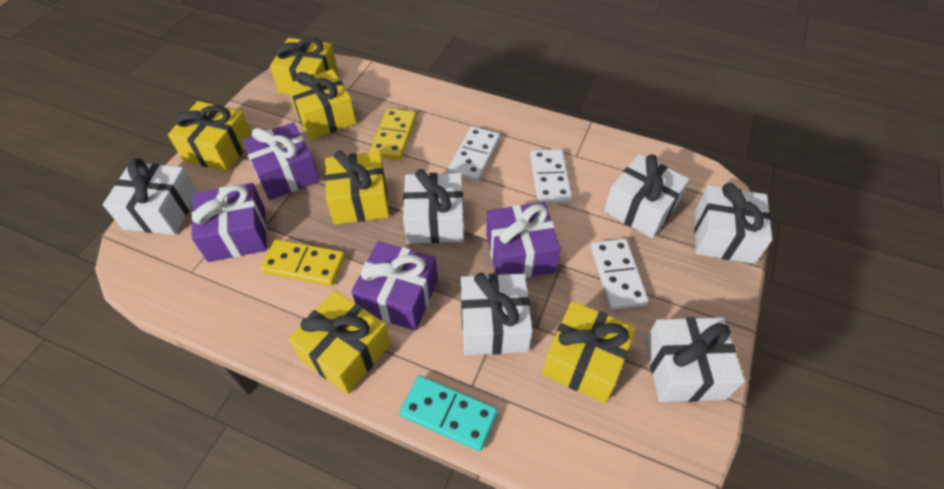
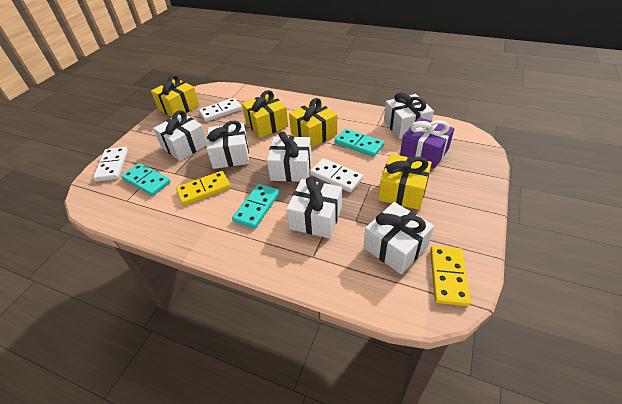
purple gift: 4 -> 1
turquoise domino: 1 -> 3
yellow gift: 6 -> 4

